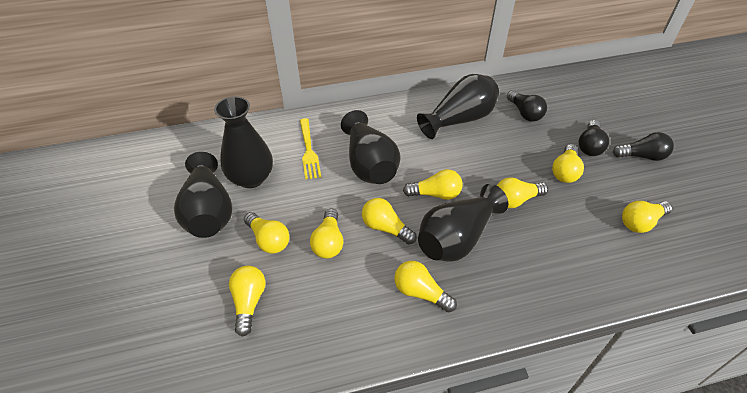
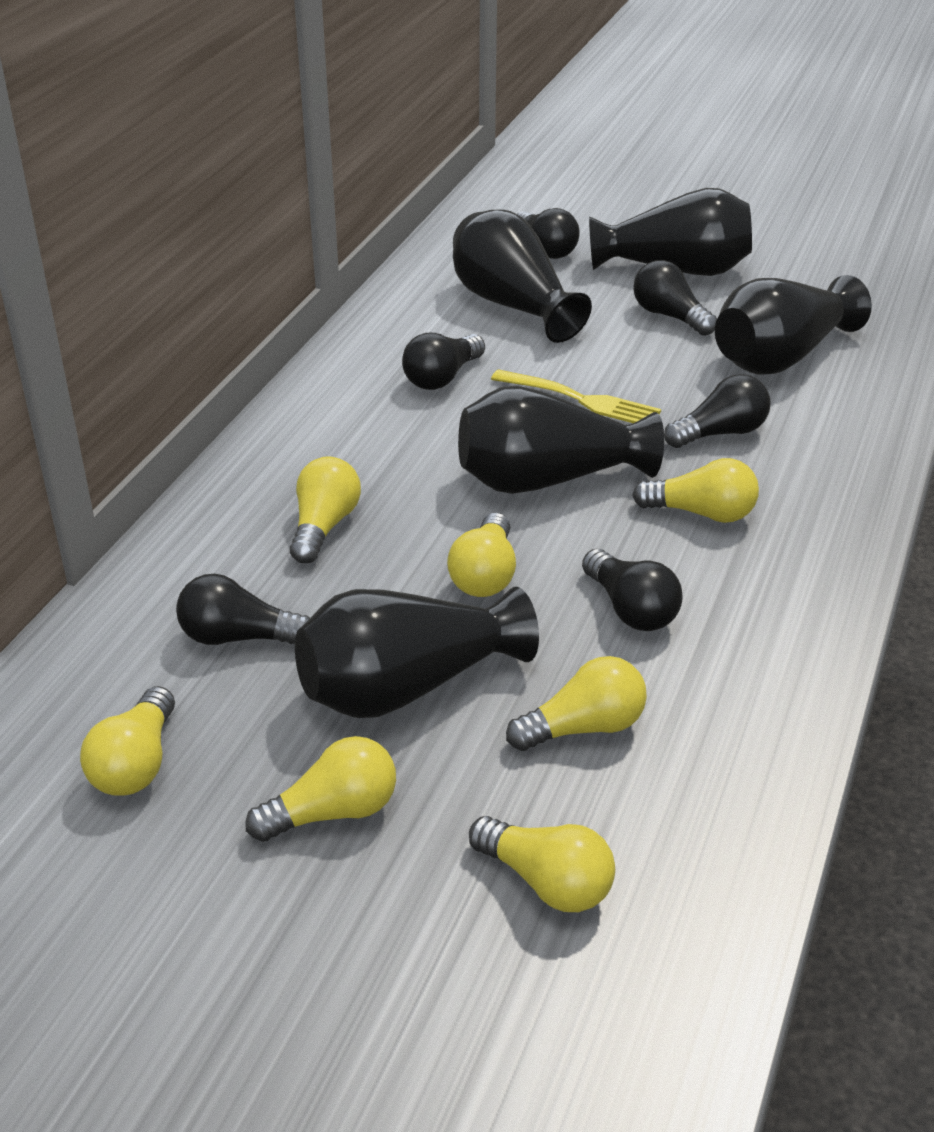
black light bulb: 3 -> 6
yellow light bulb: 9 -> 7

